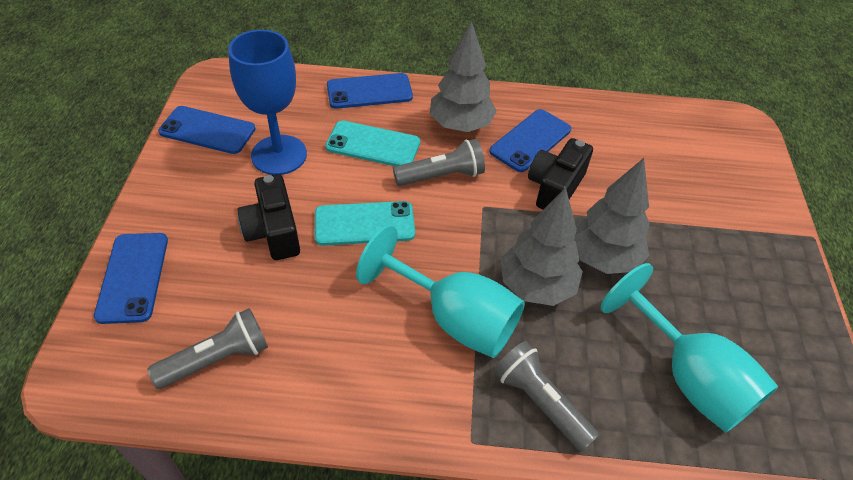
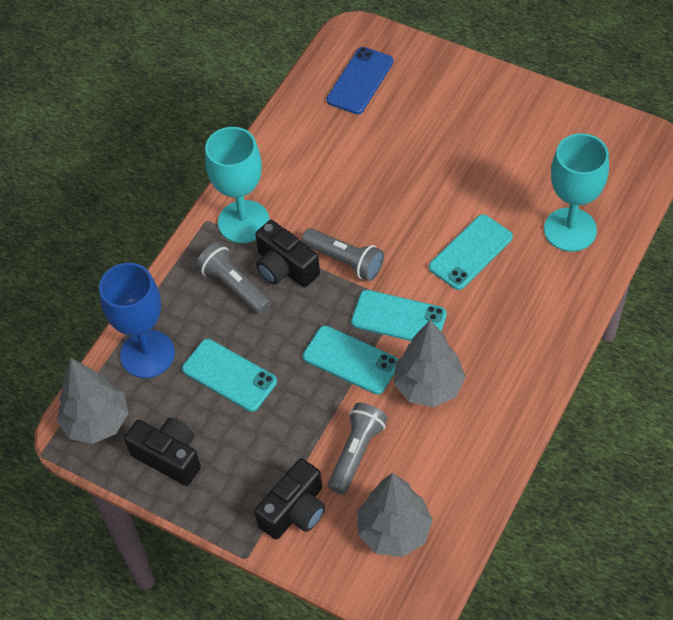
black camera: 2 -> 3
blue phone: 4 -> 1
turquoise phone: 2 -> 4

